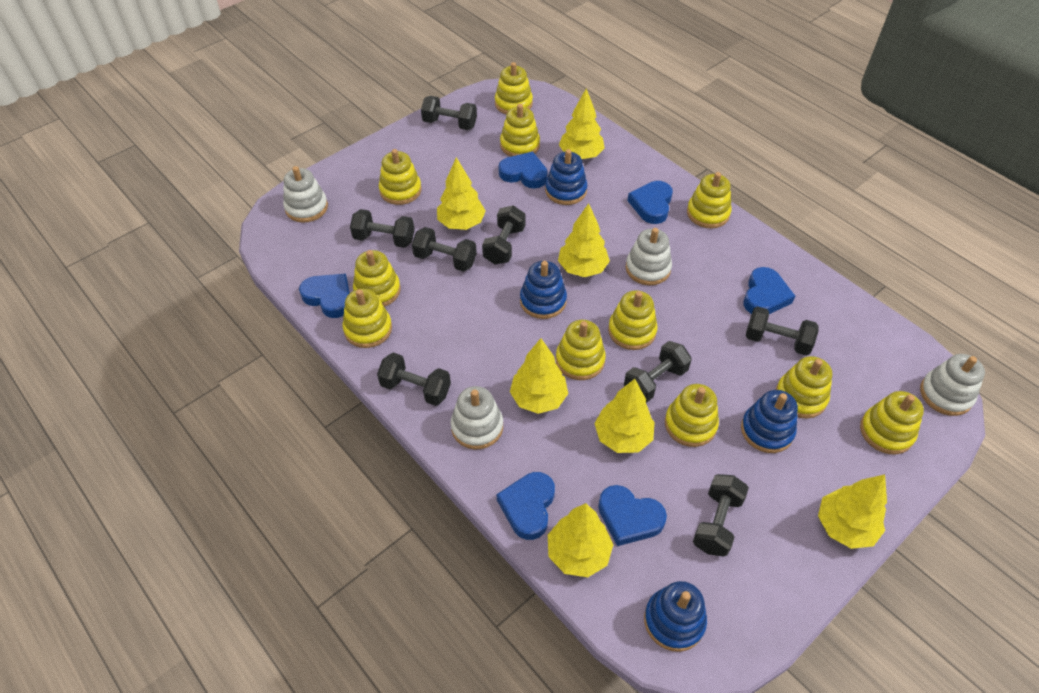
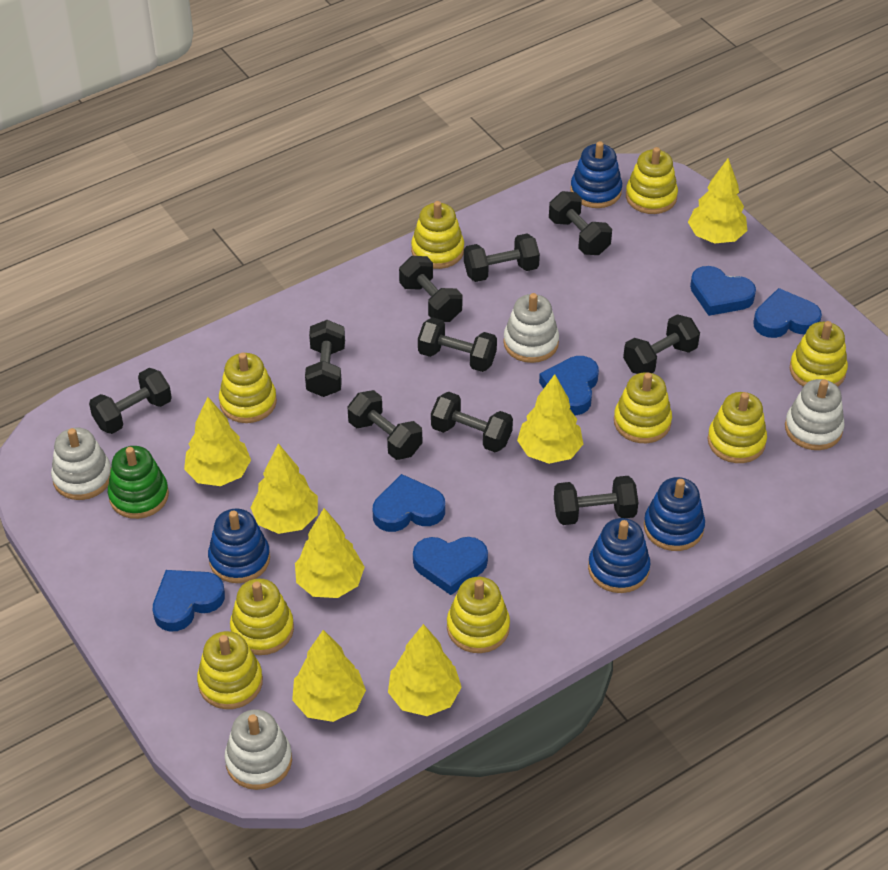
black dumbbell: 8 -> 10
green stacking toy: 0 -> 1
yellow stacking toy: 11 -> 9

